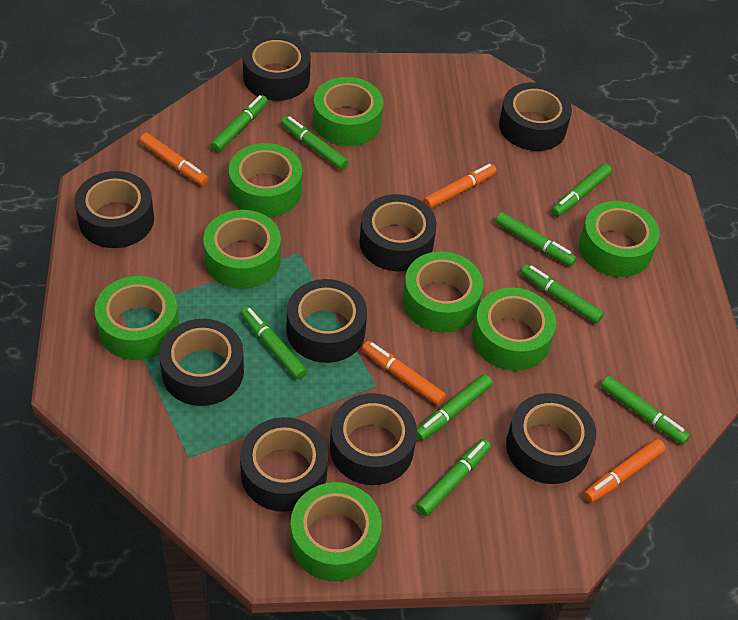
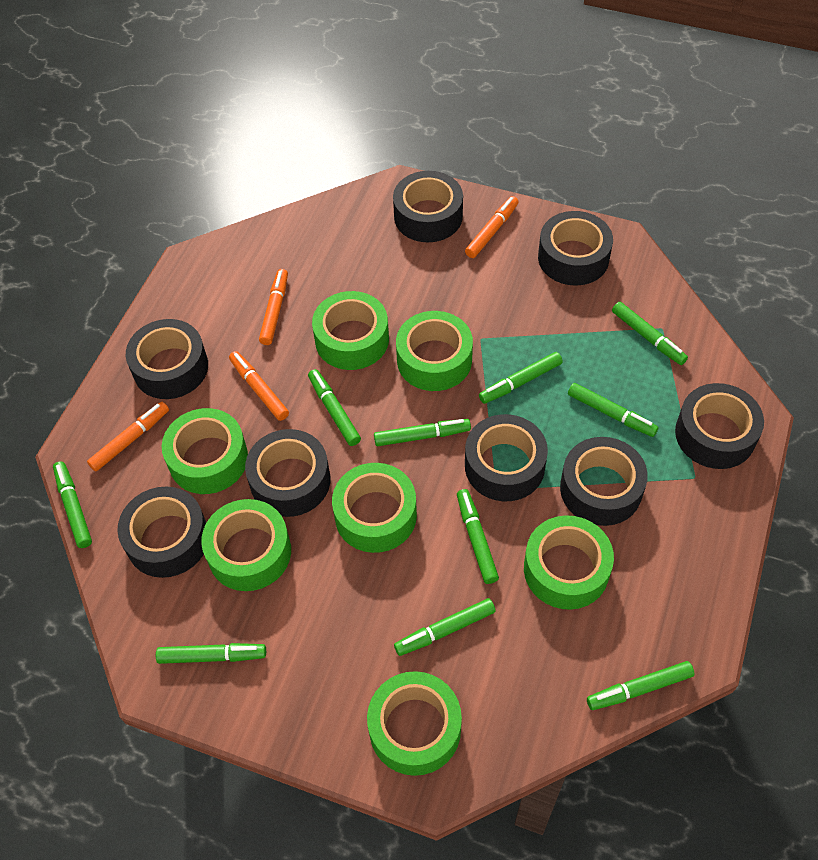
black tape: 9 -> 8
green marker: 9 -> 10
green tape: 8 -> 7

